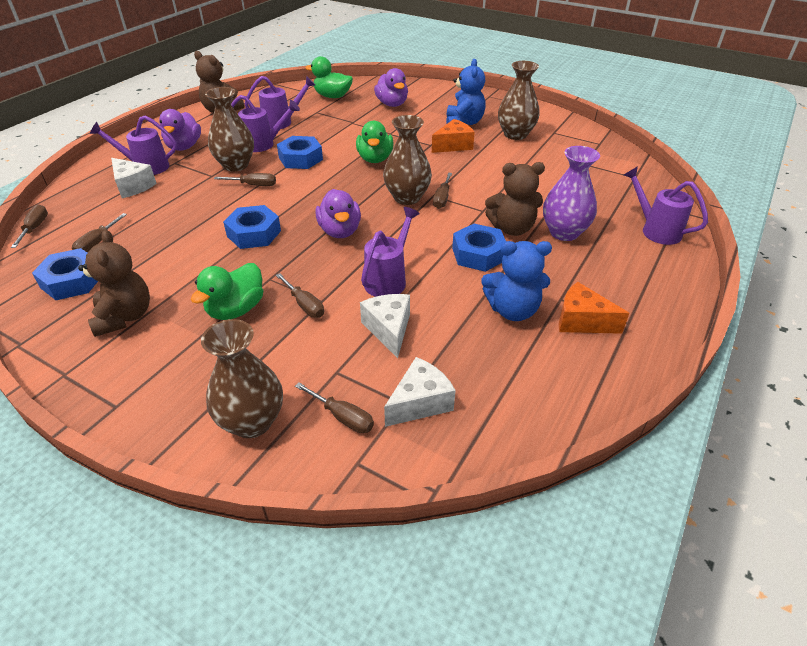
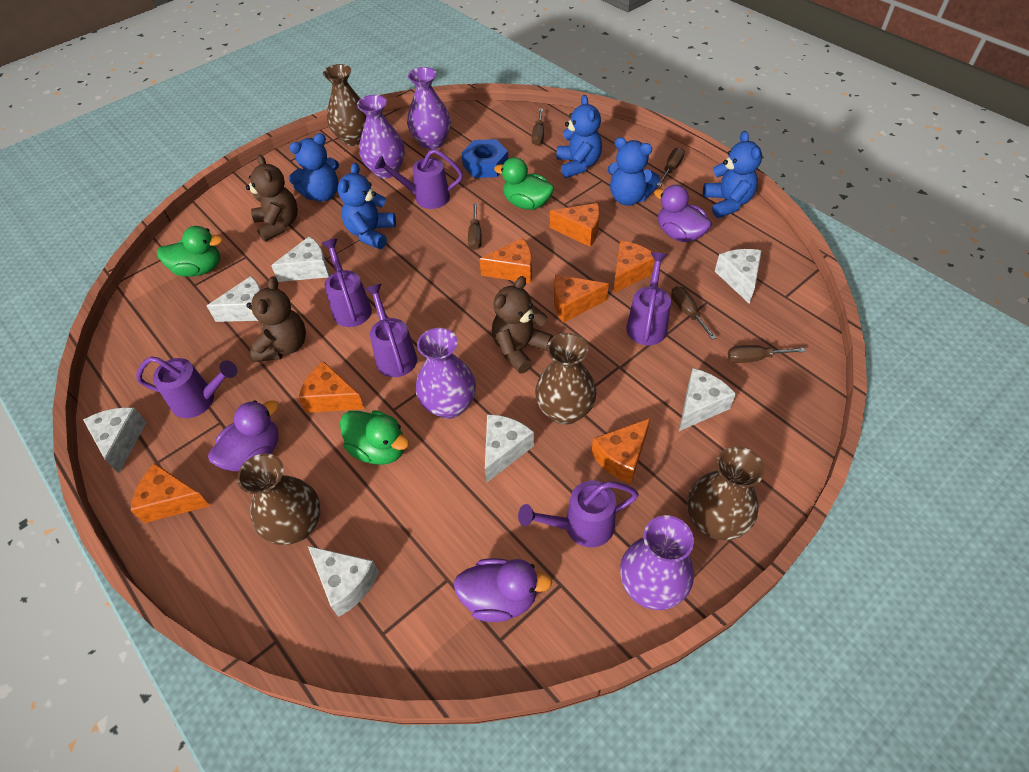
blue nut: 4 -> 1
blue teddy bear: 2 -> 5
brown screwdriver: 6 -> 5
orange cheese: 2 -> 7
purple vase: 1 -> 4
purple watering can: 5 -> 6
white cheese: 3 -> 7

